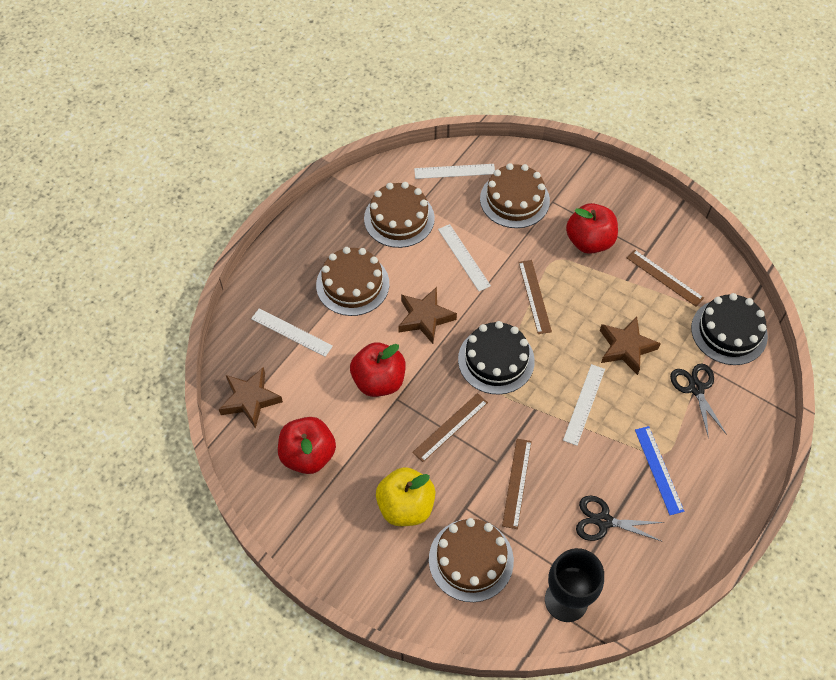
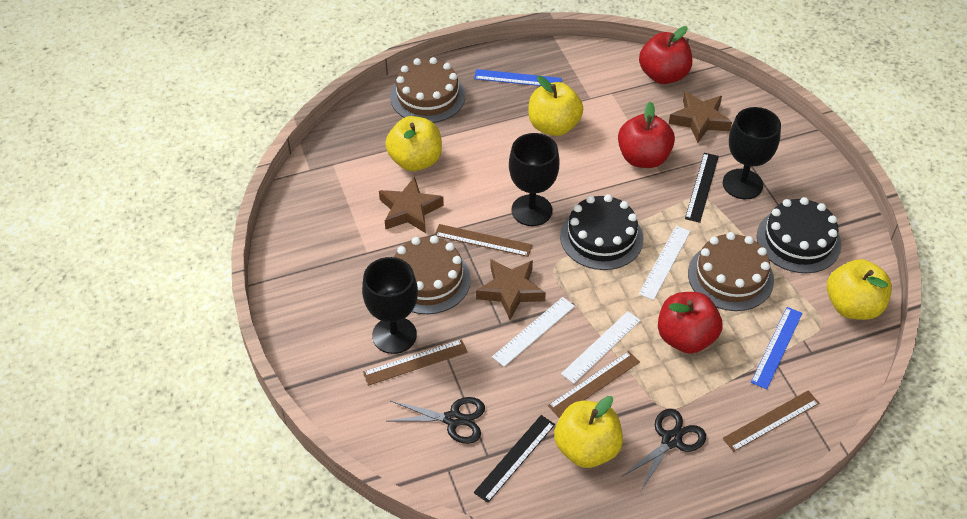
black goblet: 1 -> 3
black ruler: 0 -> 2
blue ruler: 1 -> 2
brown cake: 4 -> 3
white ruler: 4 -> 3
yellow apple: 1 -> 4

